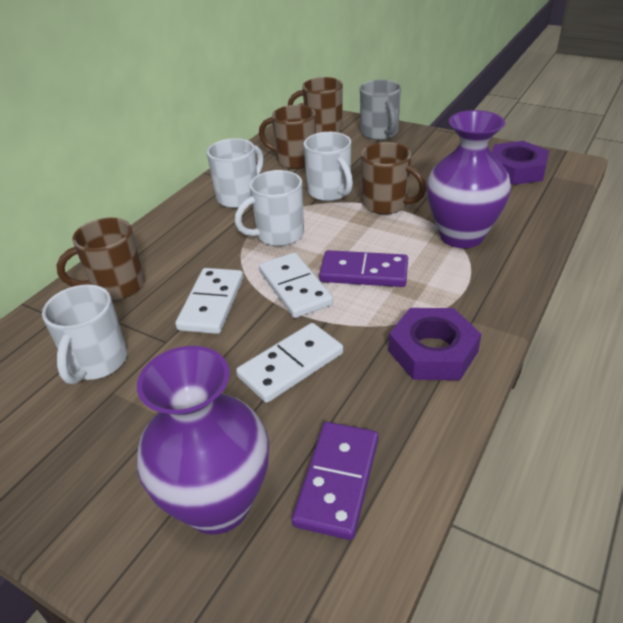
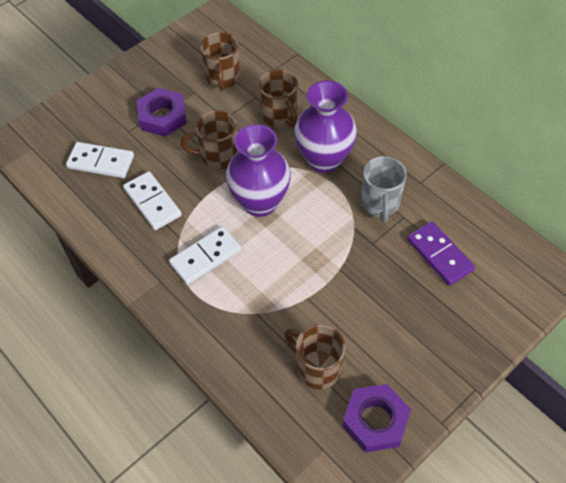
purple domino: 2 -> 1
white mug: 4 -> 0

